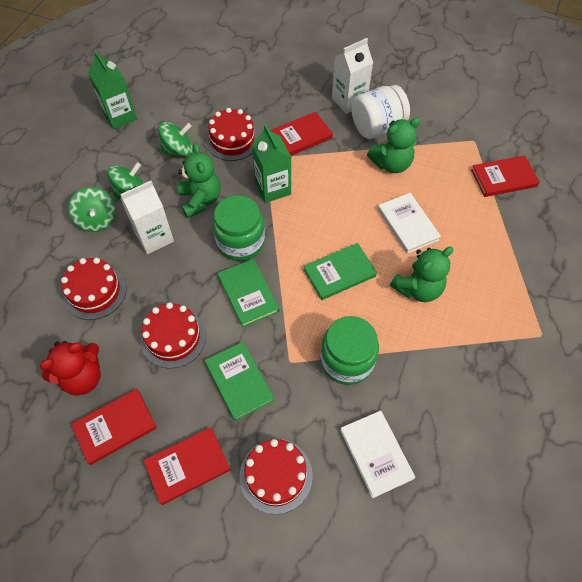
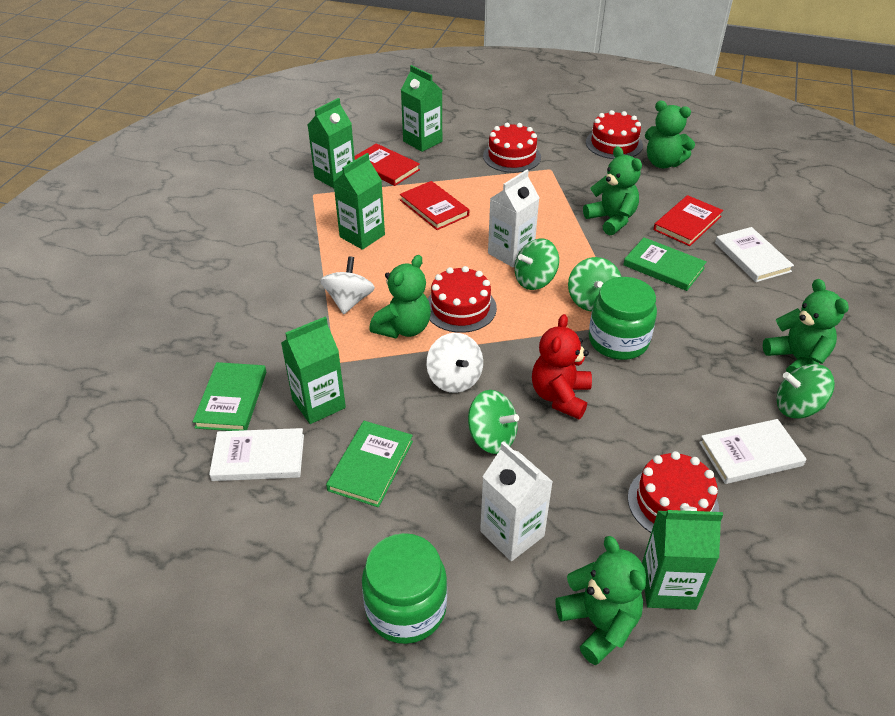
green carton: 2 -> 5
green spinning top: 3 -> 4
green teddy bear: 3 -> 5
red book: 4 -> 3
white book: 2 -> 3
white jar: 1 -> 0
white spinning top: 0 -> 2

